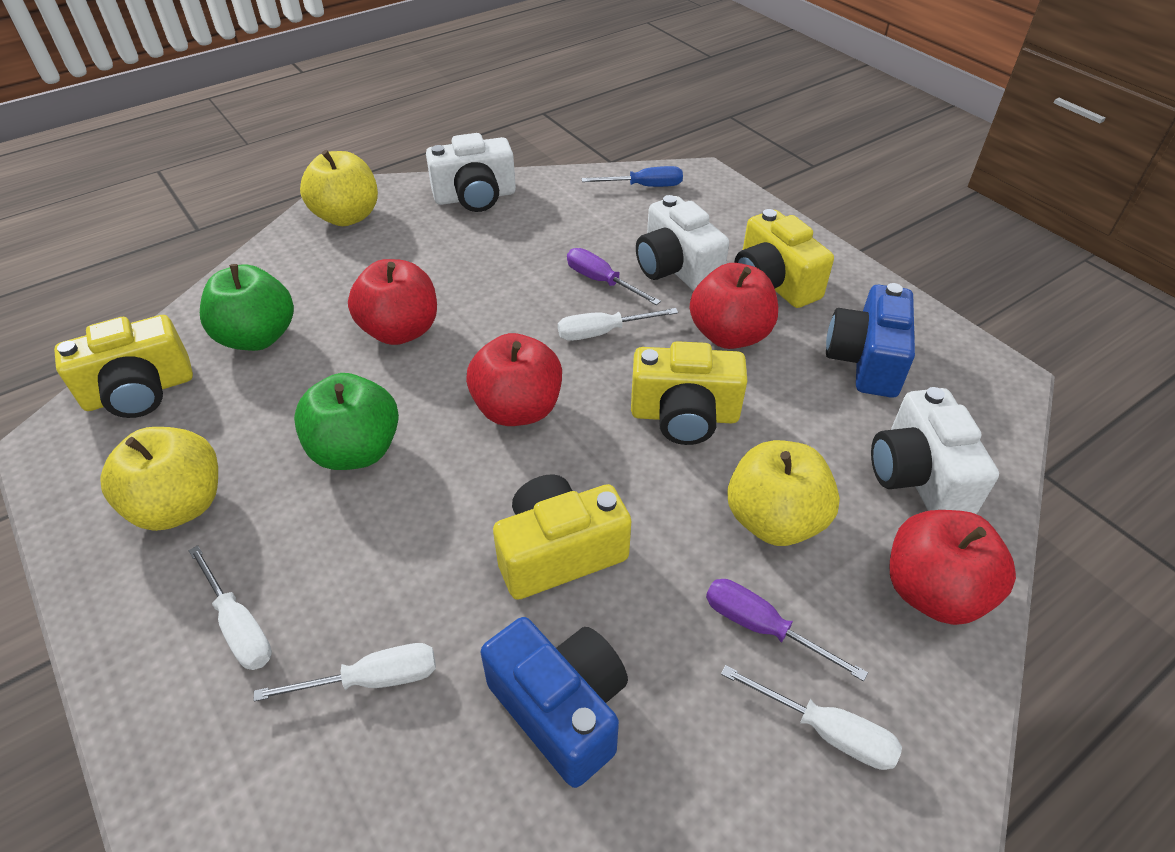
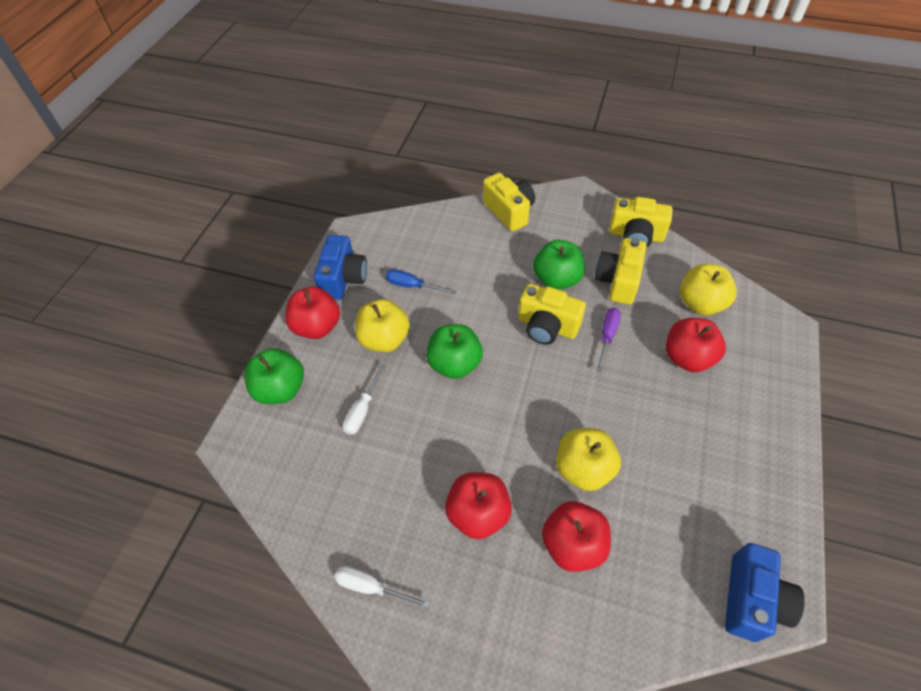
green apple: 2 -> 3
purple screwdriver: 2 -> 1
white camera: 3 -> 0
white screwdriver: 4 -> 2

